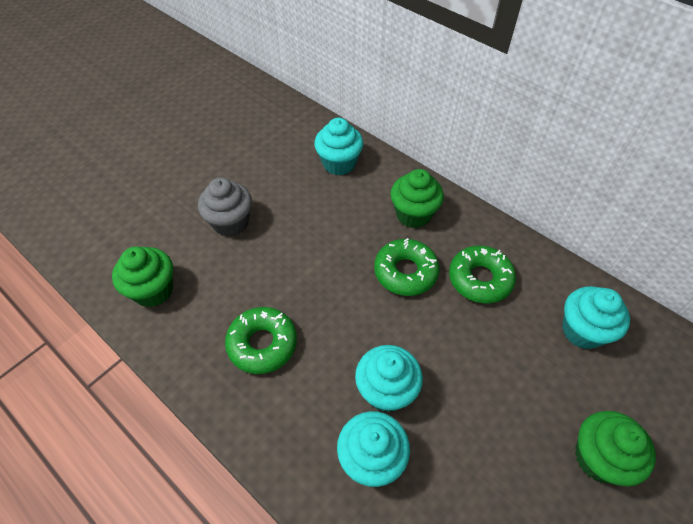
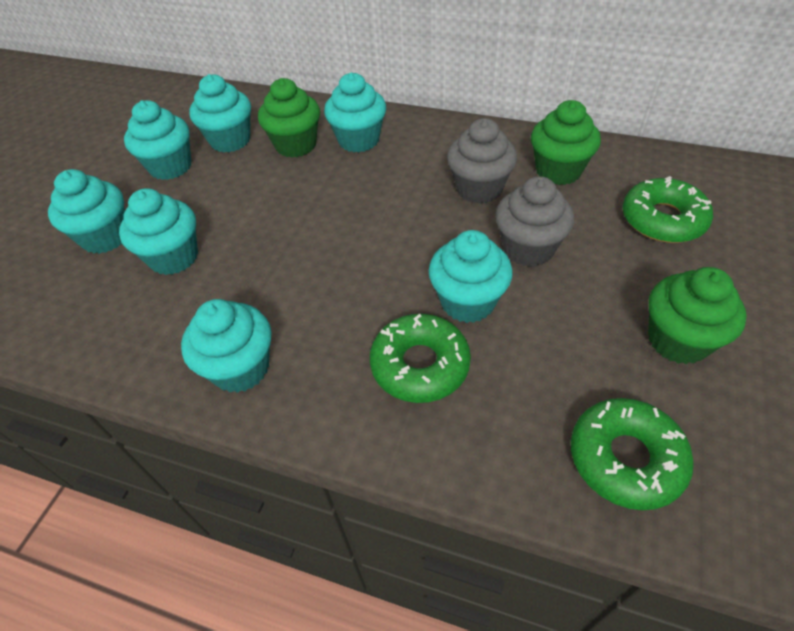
grey cupcake: 1 -> 2
turquoise cupcake: 4 -> 7

